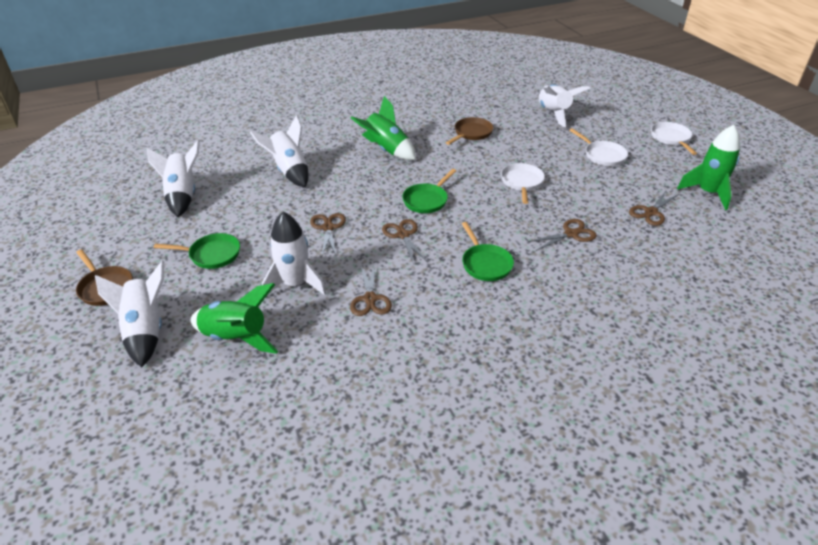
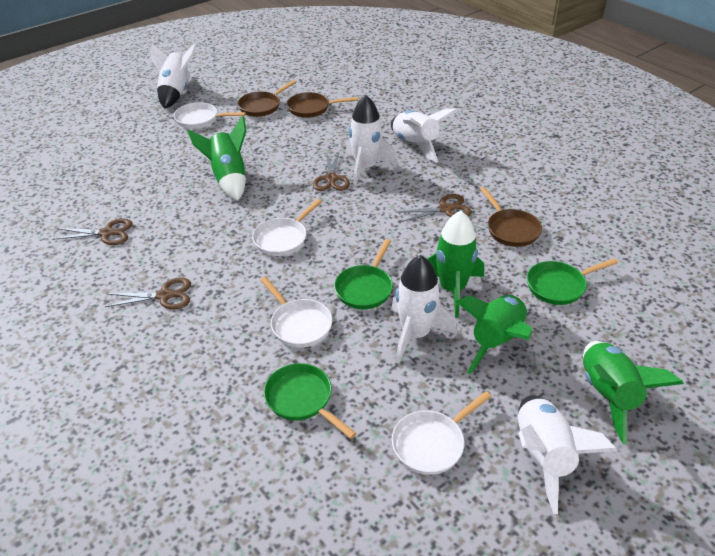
brown pan: 2 -> 3
brown scissors: 5 -> 4
green rocket: 3 -> 4
white pan: 3 -> 4

